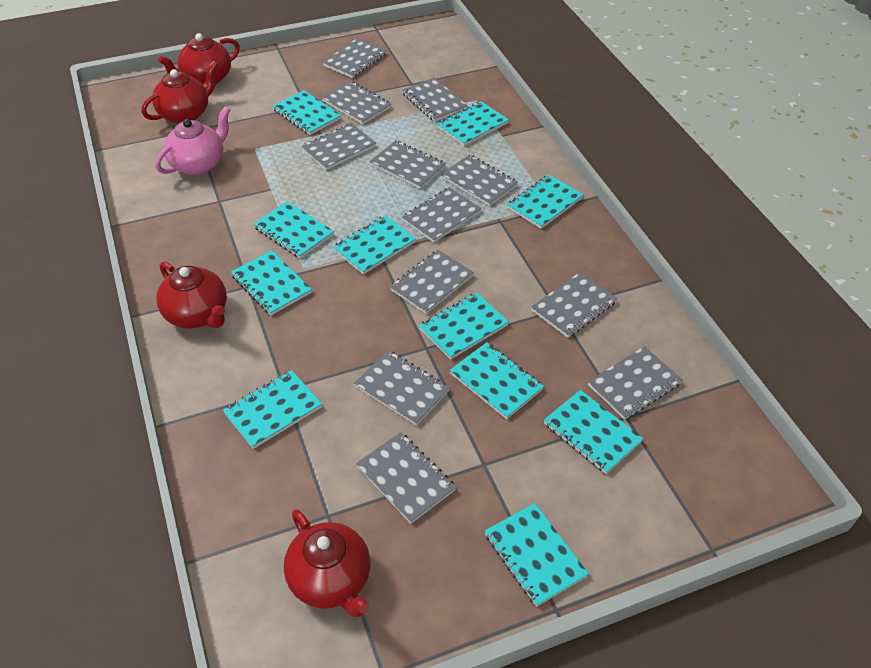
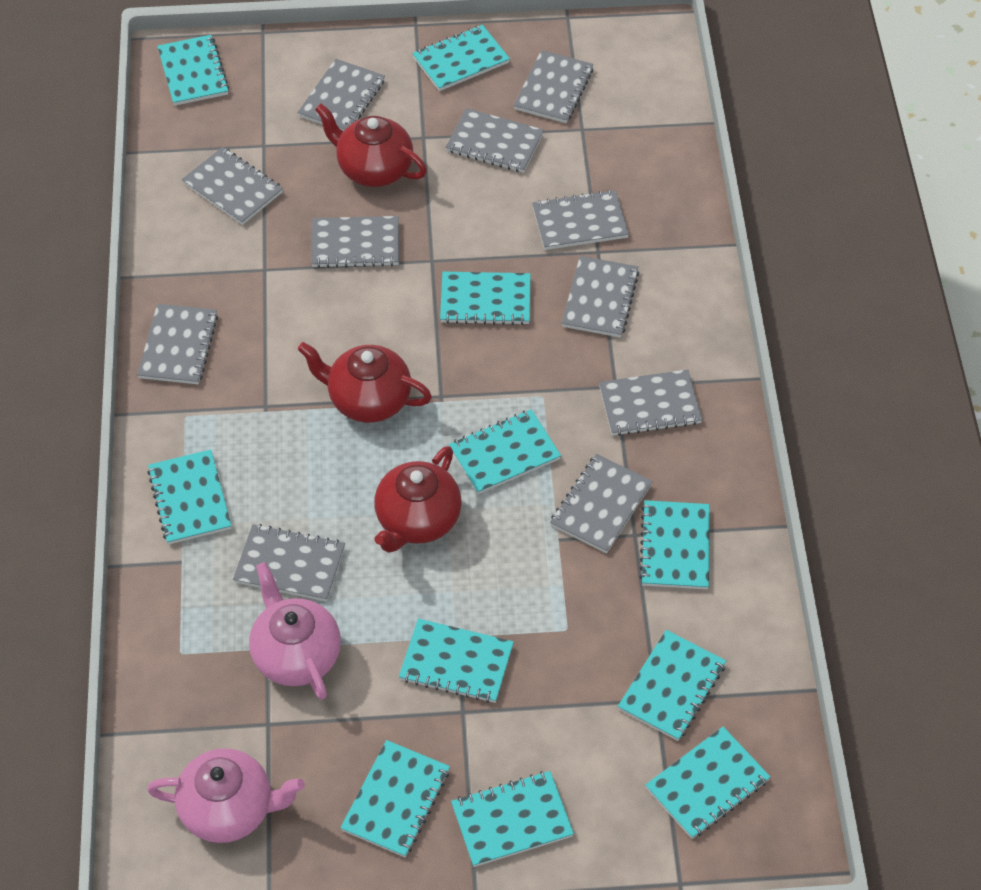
grey notebook: 12 -> 11
pink teapot: 1 -> 2
red teapot: 4 -> 3

